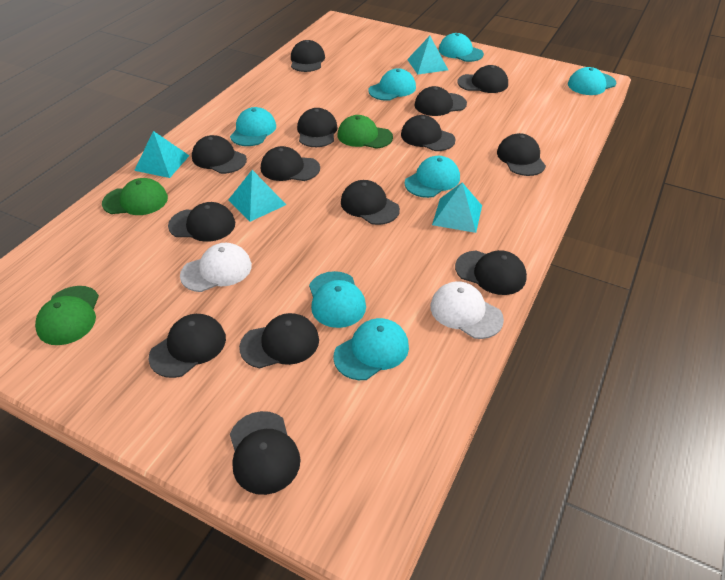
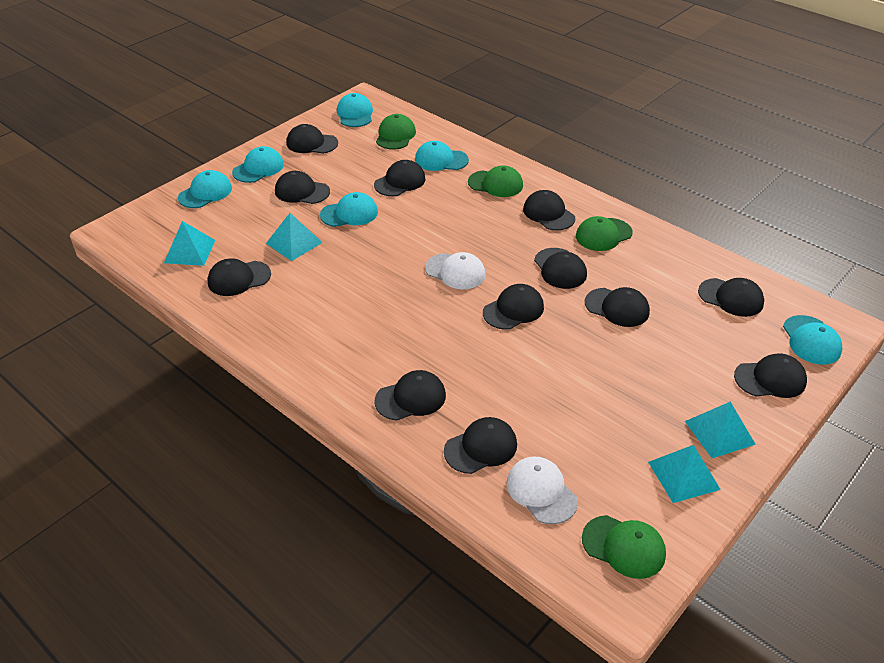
black cap: 14 -> 12
green cap: 3 -> 4
turquoise cap: 7 -> 6

